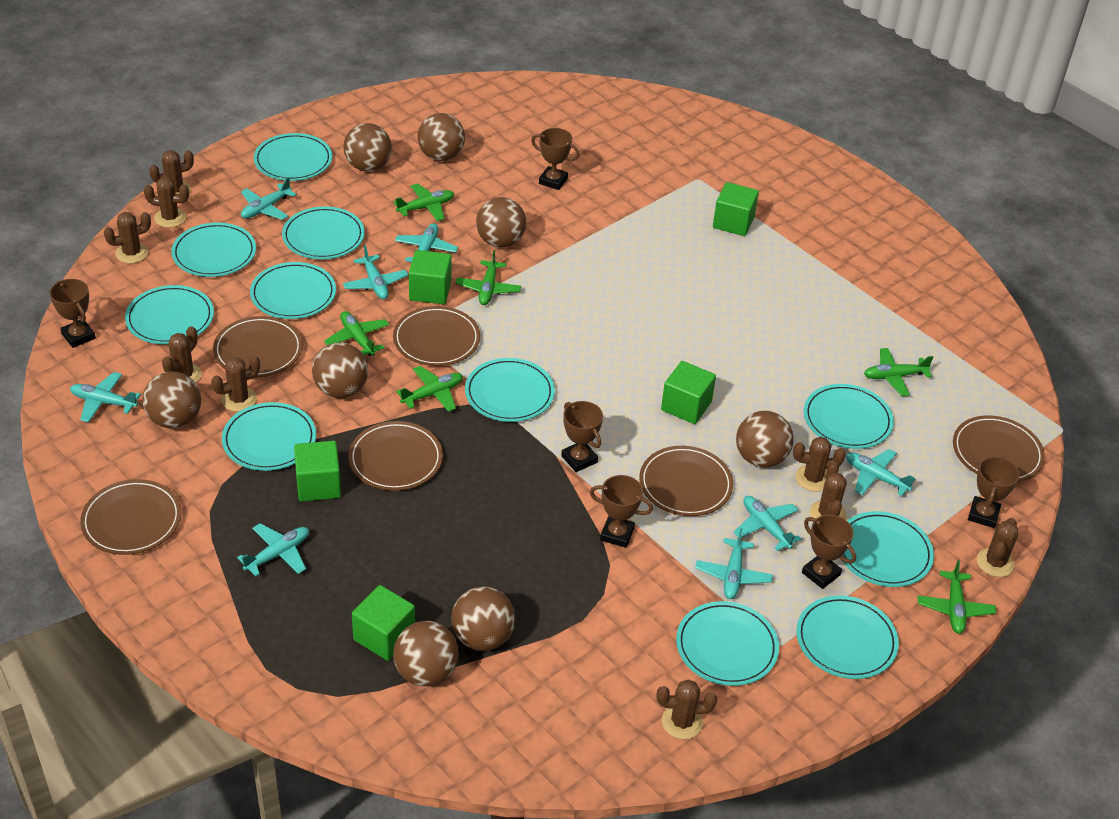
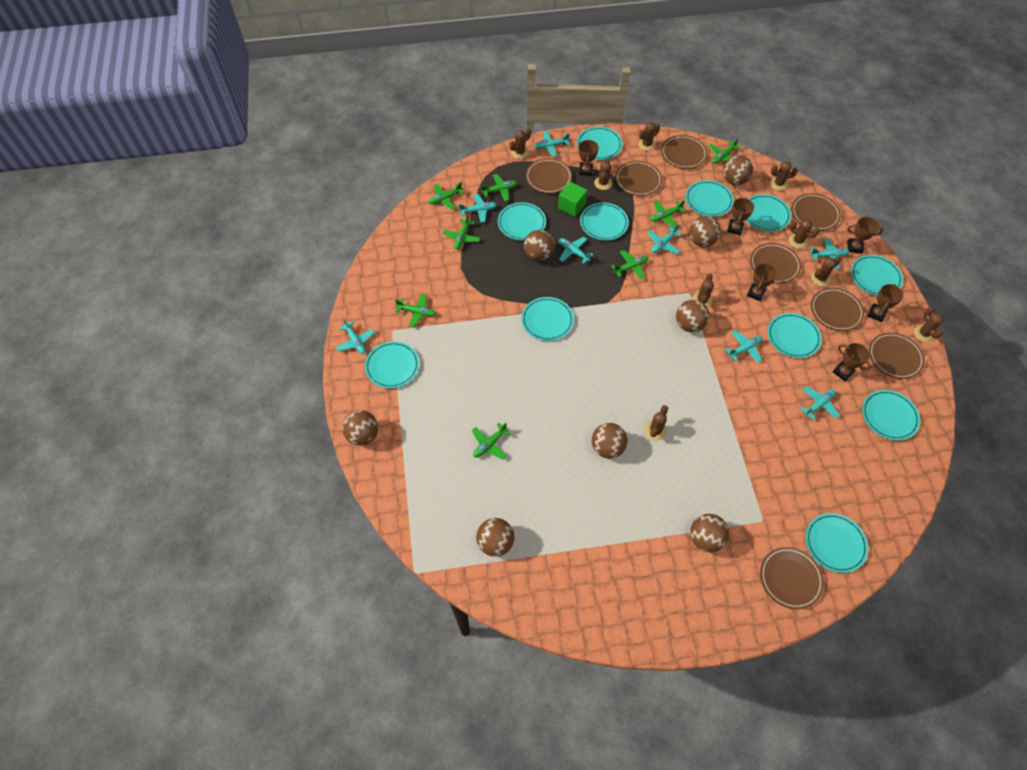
brown plate: 6 -> 8
green cube: 5 -> 1
green plane: 6 -> 8

